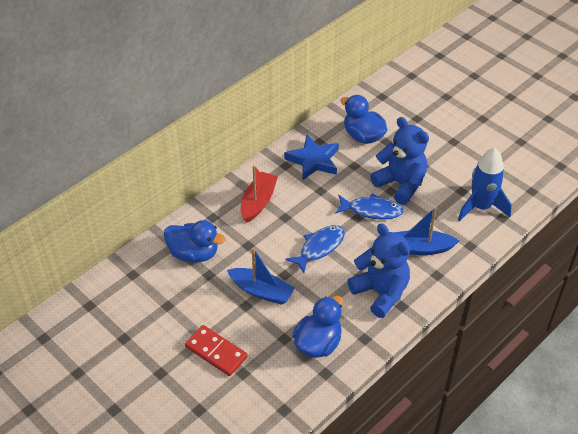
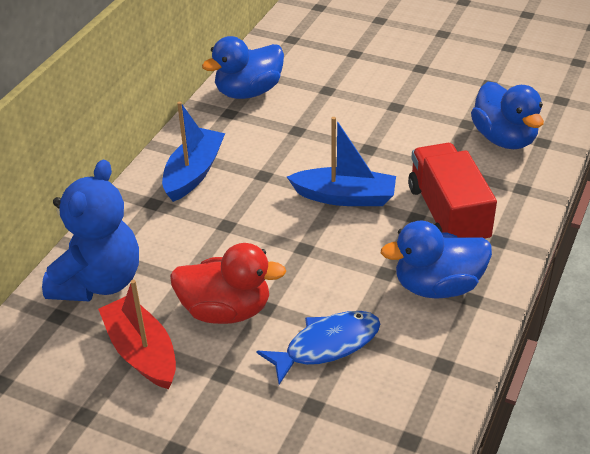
blue fish: 2 -> 1
blue rocket: 1 -> 0
blue star: 1 -> 0
blue teddy bear: 2 -> 1
red domino: 1 -> 0
red duck: 0 -> 1
red truck: 0 -> 1

